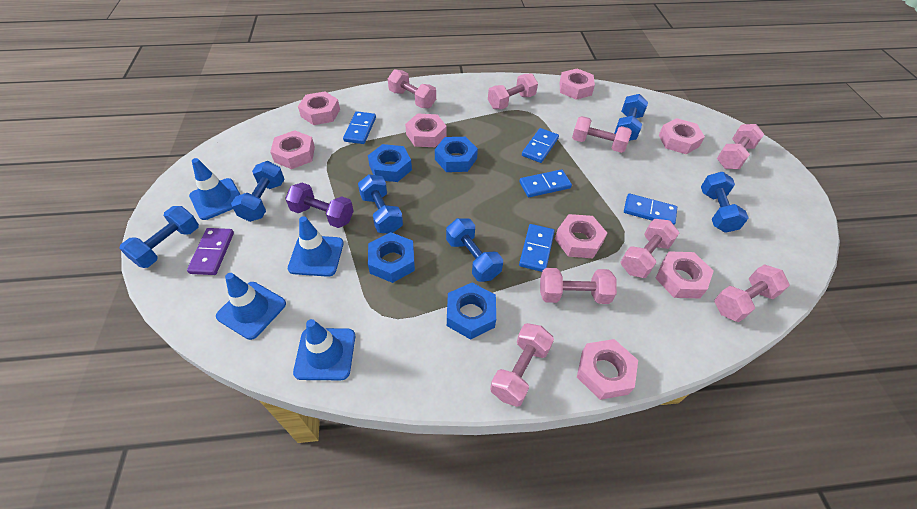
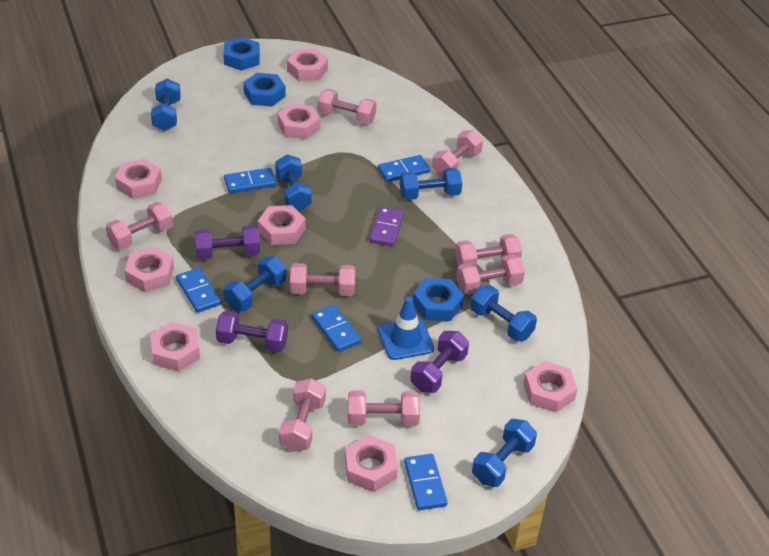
blue nut: 4 -> 3
blue traffic cone: 4 -> 1
purple dumbbell: 1 -> 3

